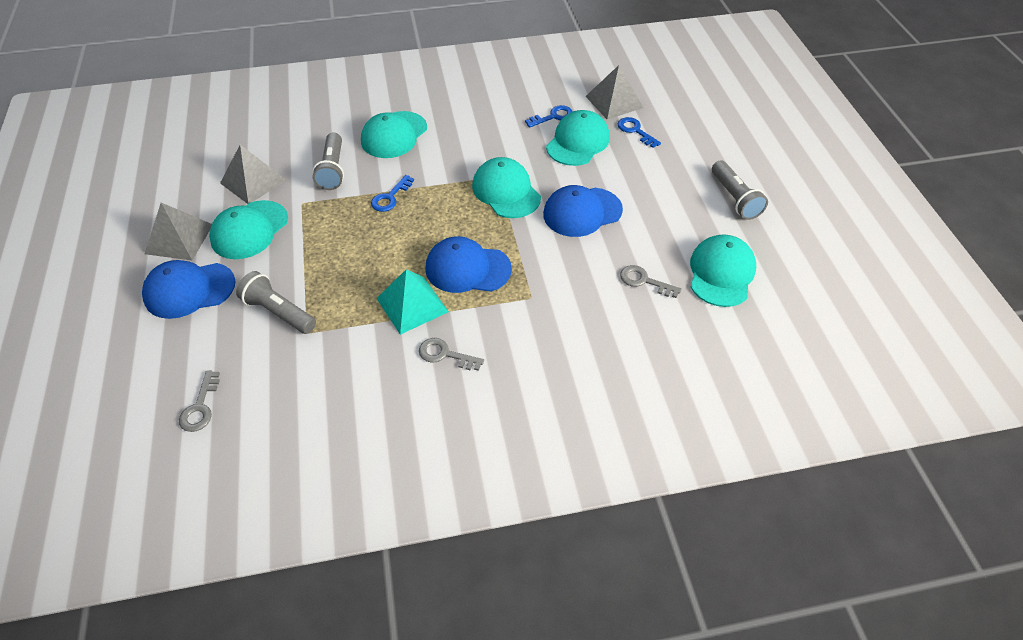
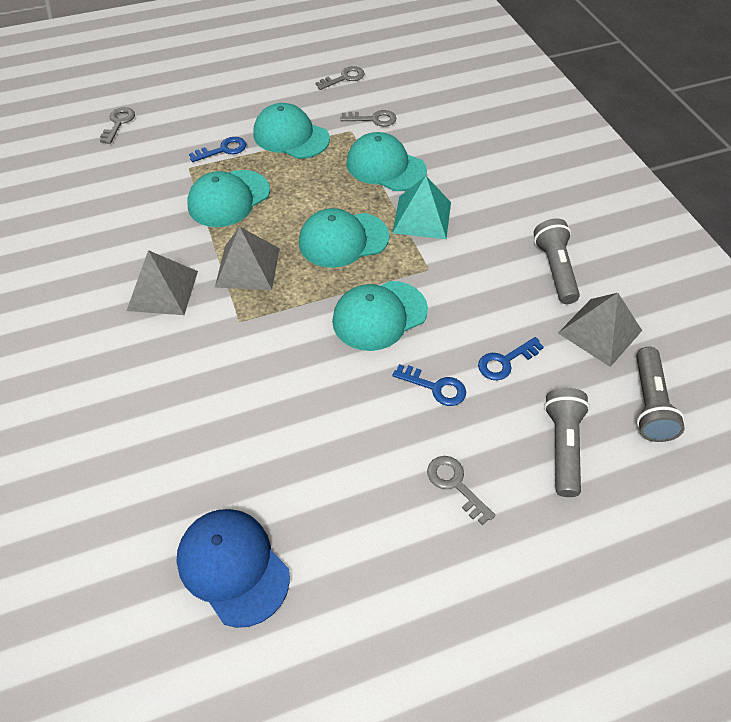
blue cap: 3 -> 1
grey key: 3 -> 4

